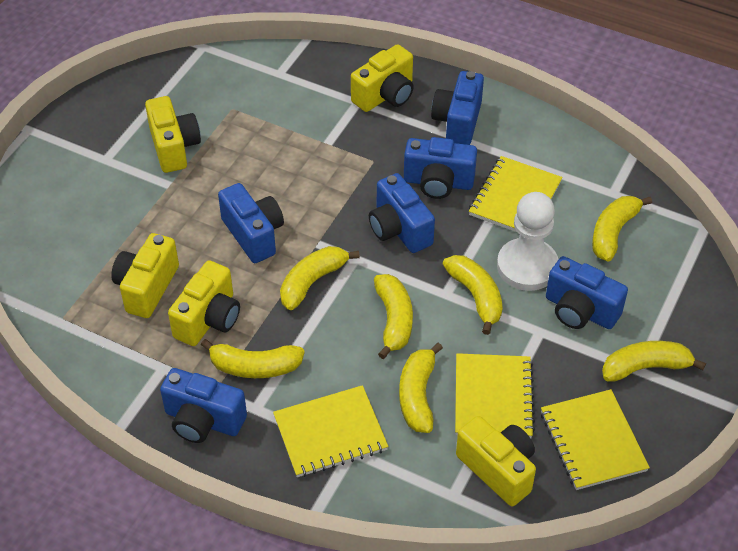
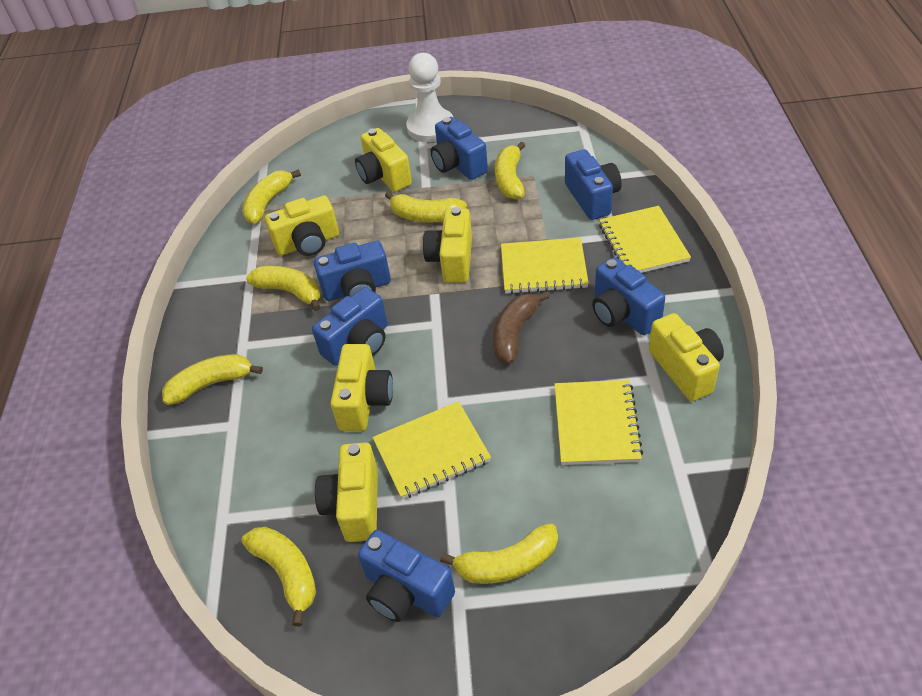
brown banana: 0 -> 1
yellow camera: 5 -> 6

